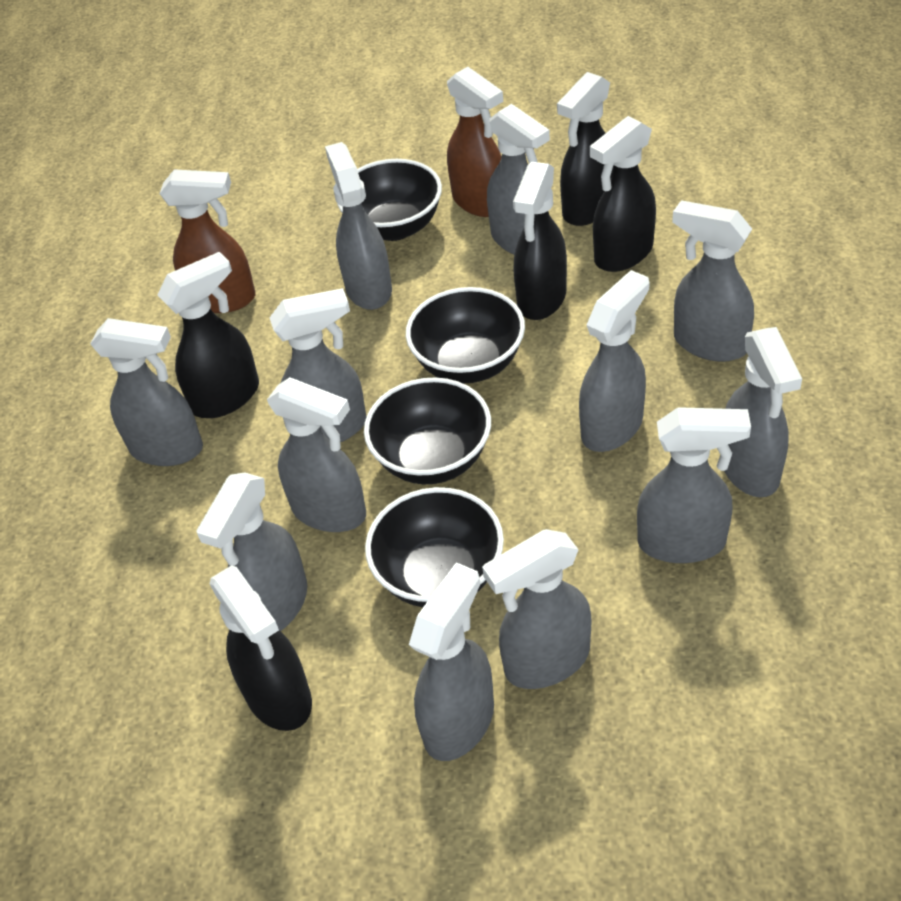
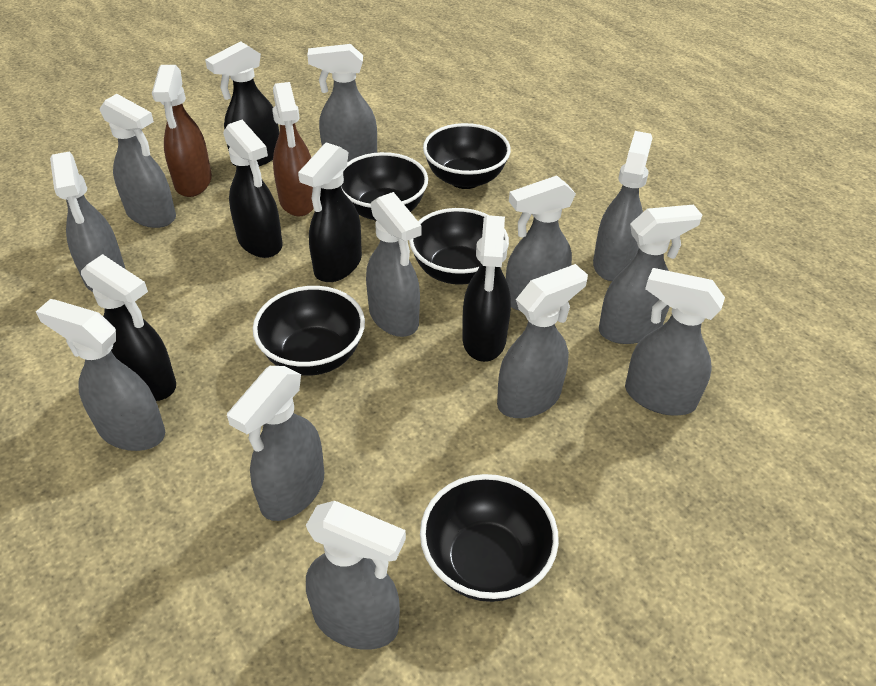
black bowl: 4 -> 5

